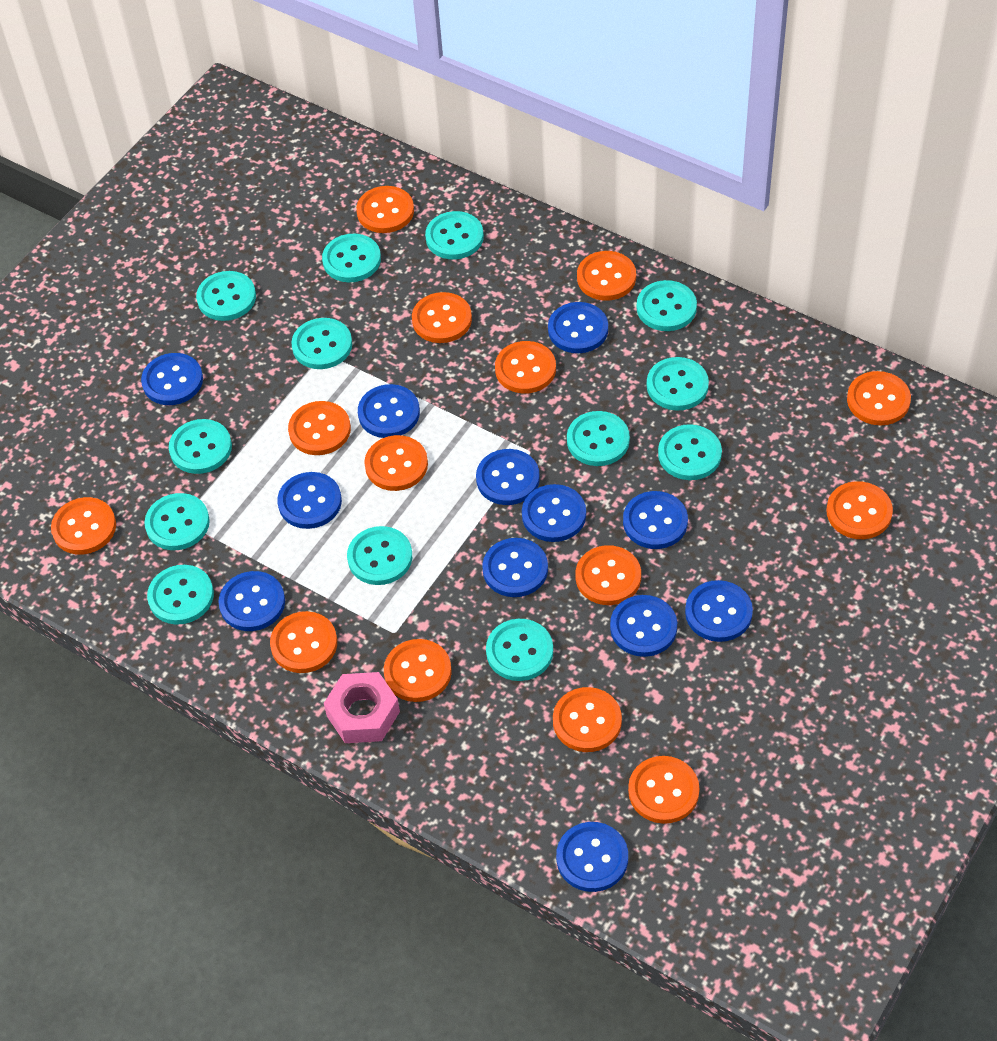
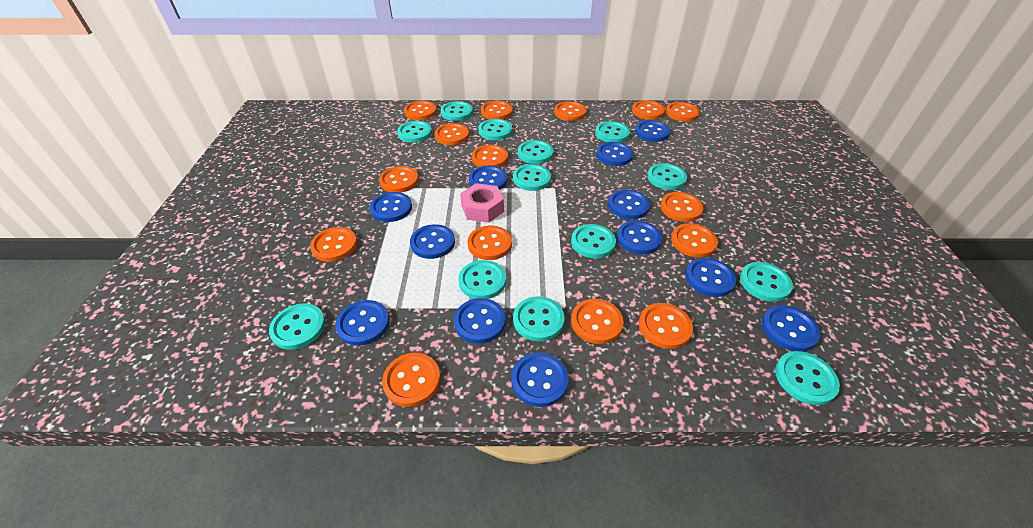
orange button: 14 -> 15

